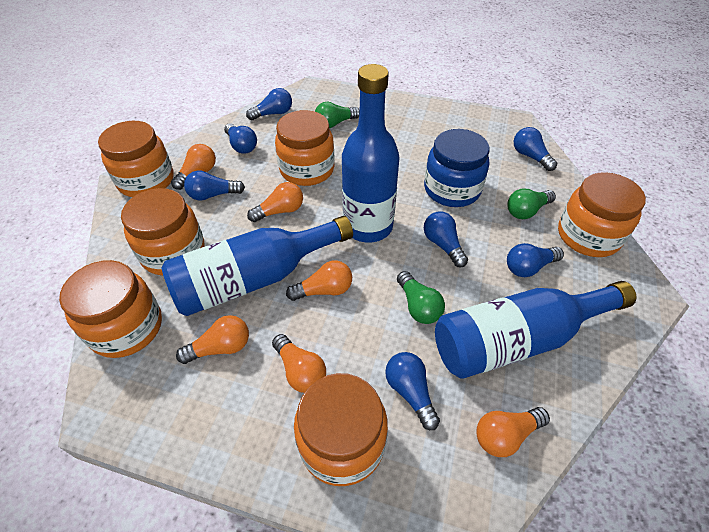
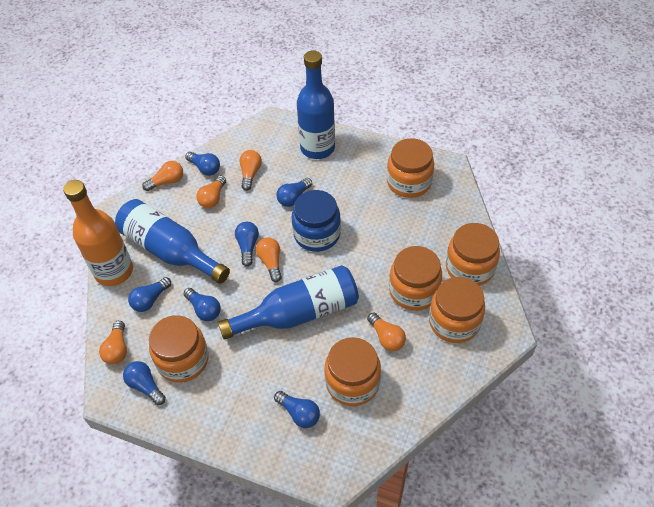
green light bulb: 3 -> 0
orange bottle: 0 -> 1

